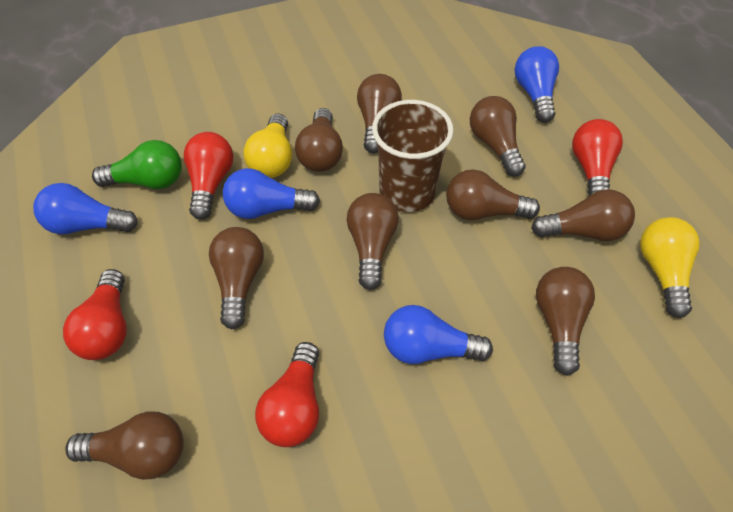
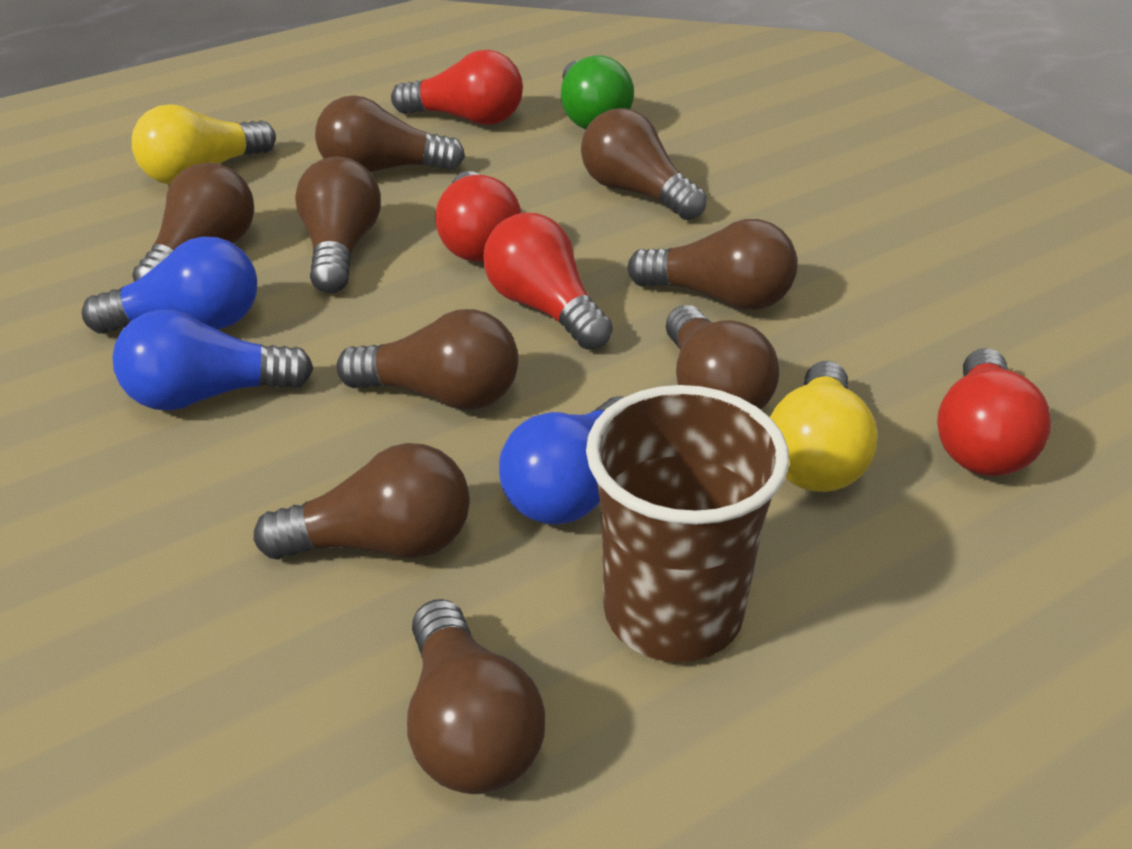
blue light bulb: 4 -> 3

